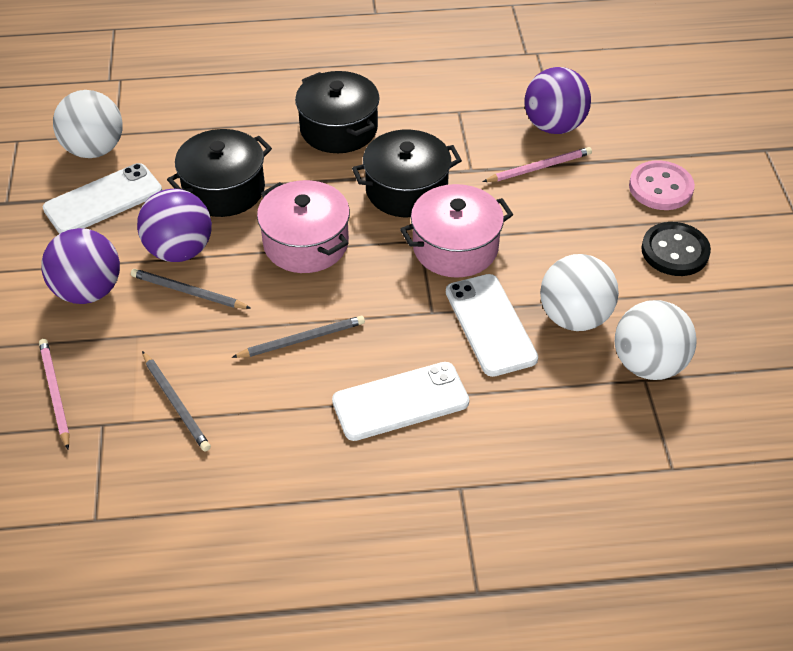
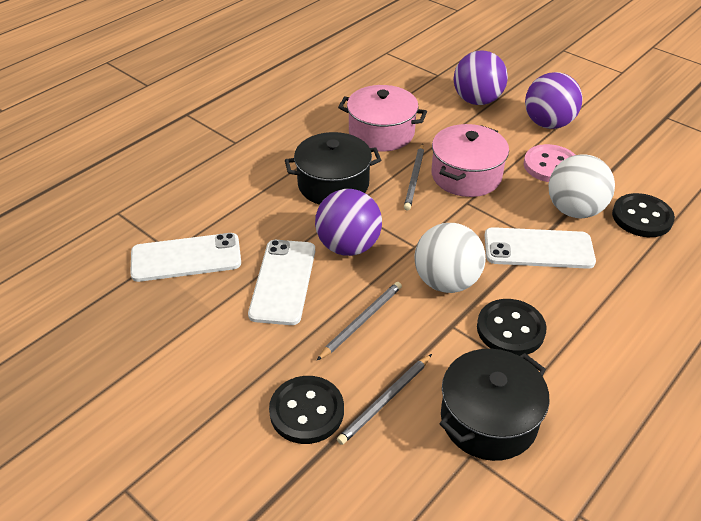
black button: 1 -> 3
black pot: 3 -> 2
pink pencil: 2 -> 0
white ball: 3 -> 2

